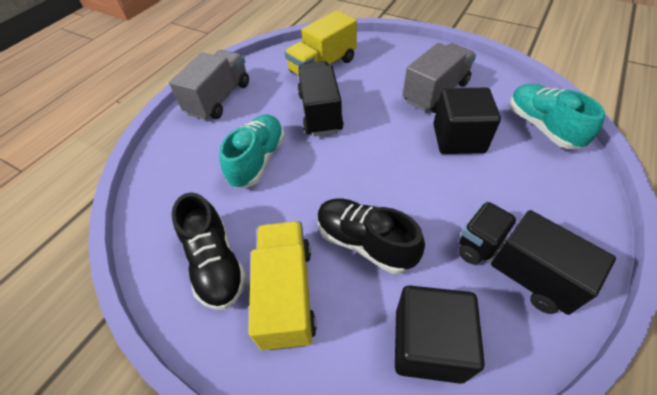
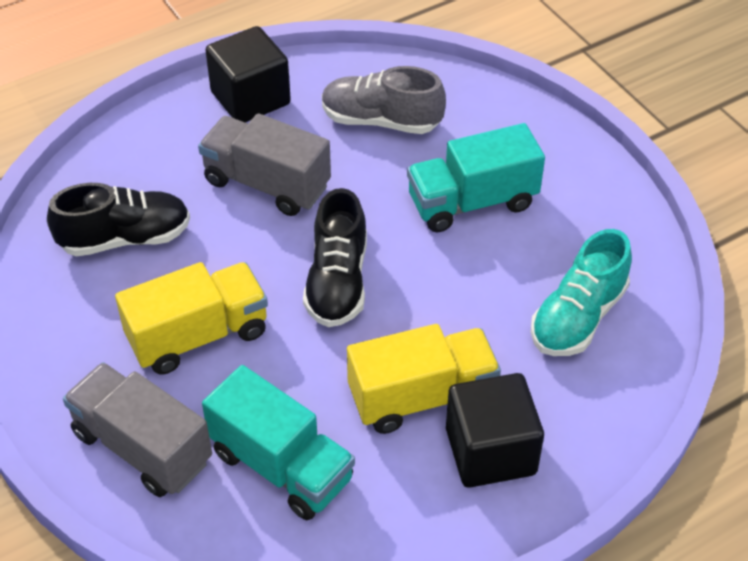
black truck: 2 -> 0
grey shoe: 0 -> 1
turquoise shoe: 2 -> 1
turquoise truck: 0 -> 2

